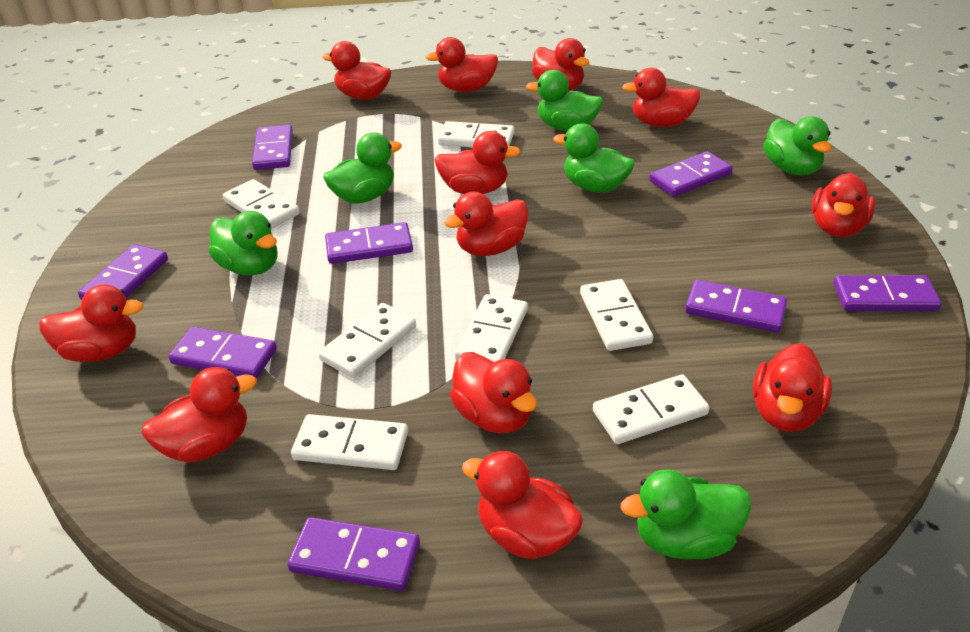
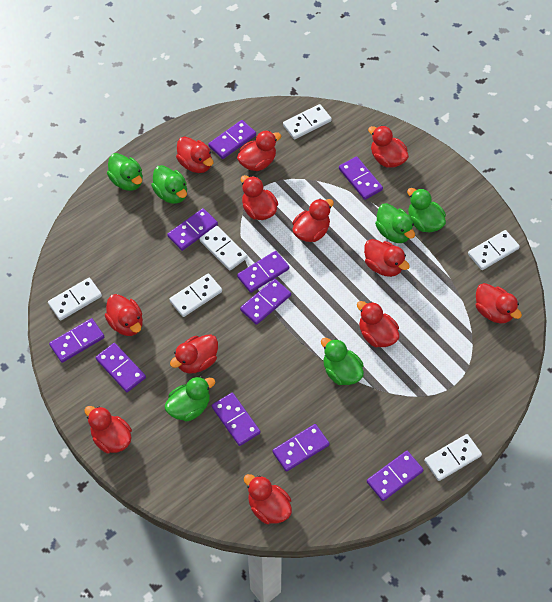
purple domino: 8 -> 10
white domino: 7 -> 6

